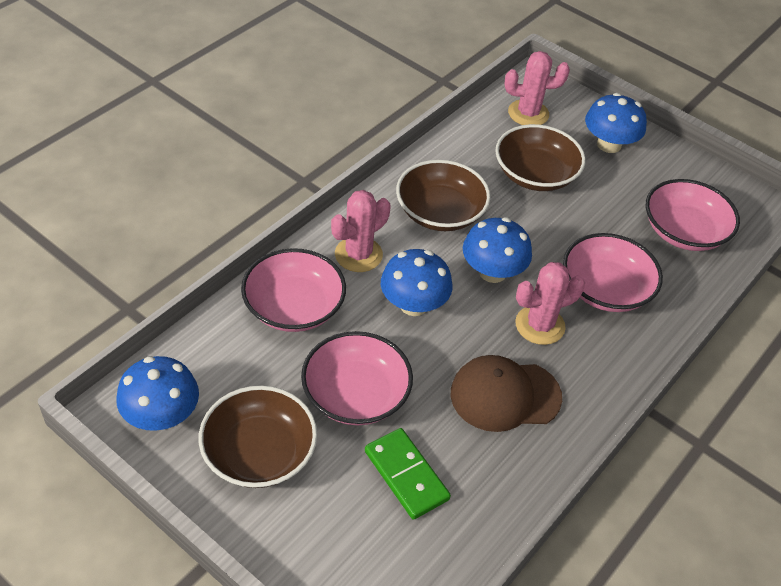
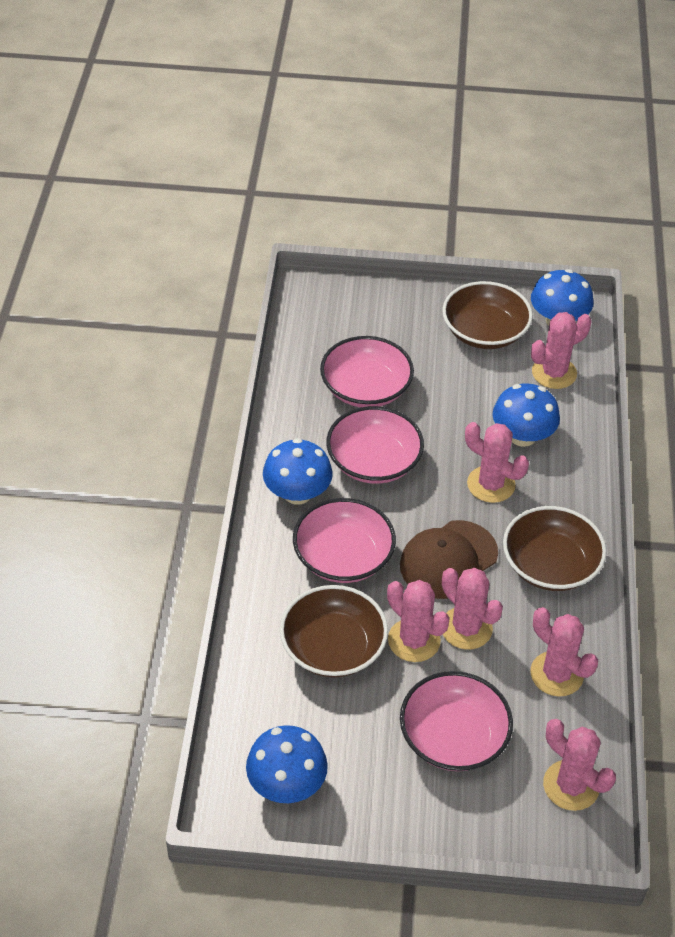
green domino: 1 -> 0
pink cactus: 3 -> 6

